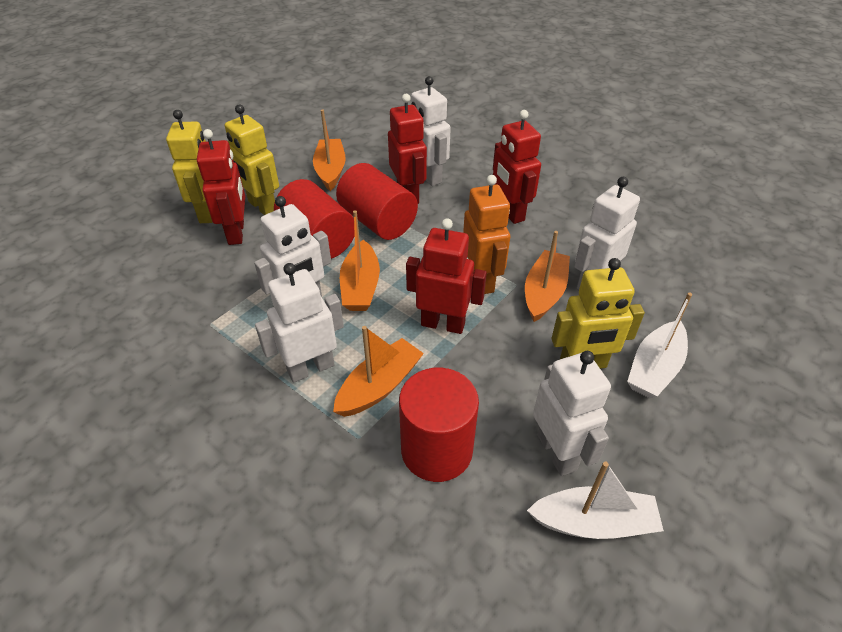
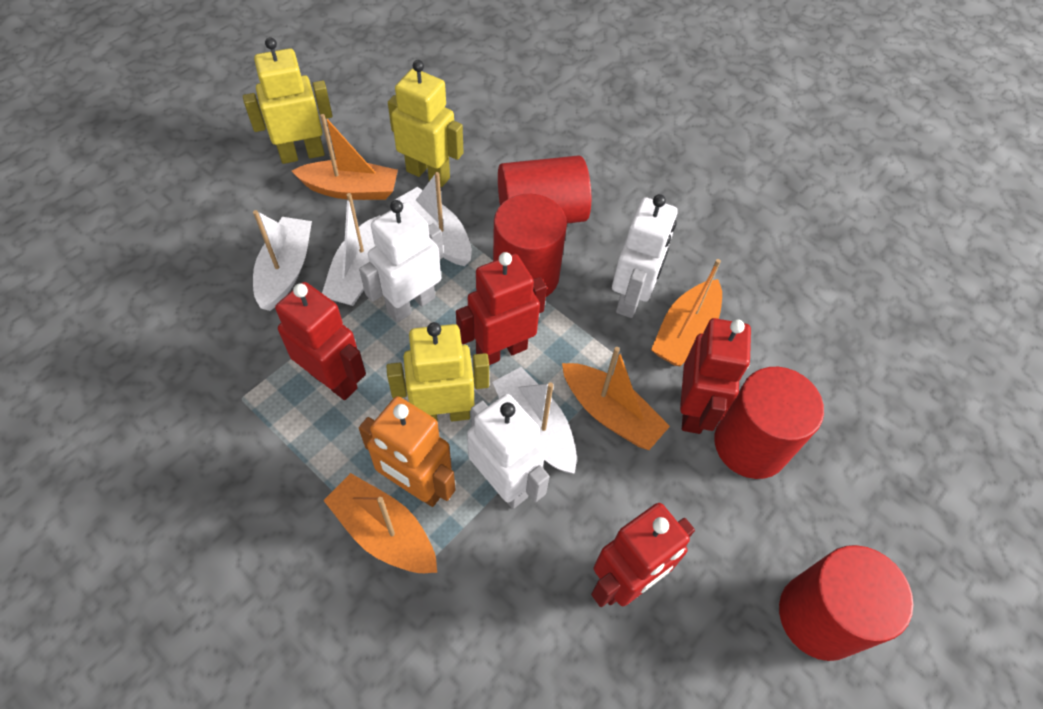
red cylinder: 3 -> 4
white boat: 2 -> 4
white robot: 5 -> 3

